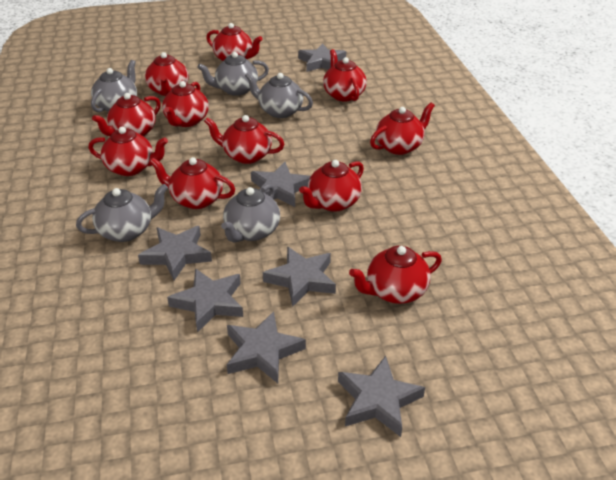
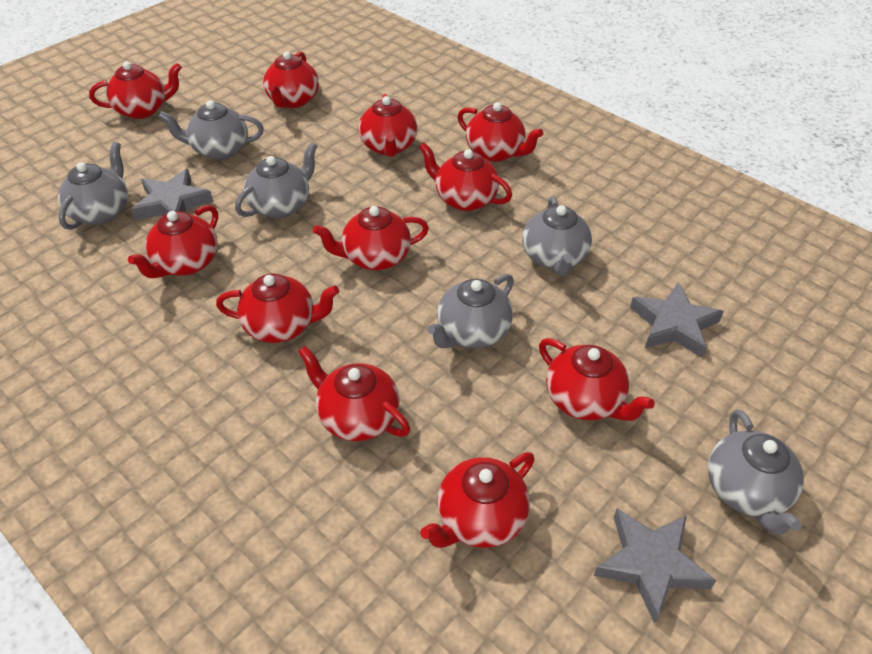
grey star: 7 -> 3
grey teapot: 5 -> 6

